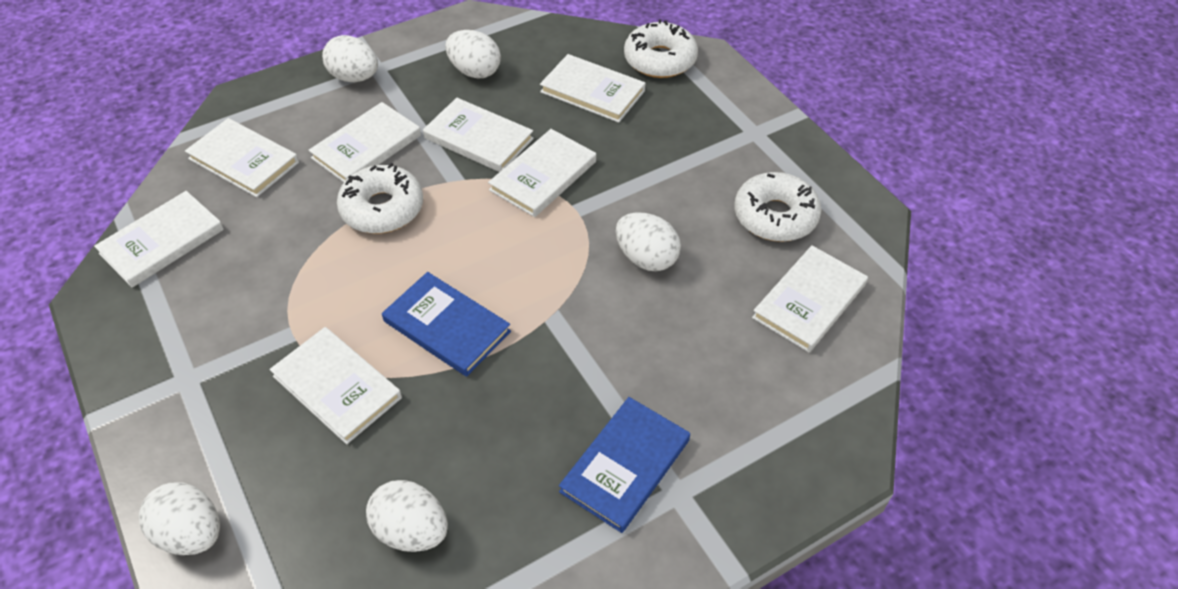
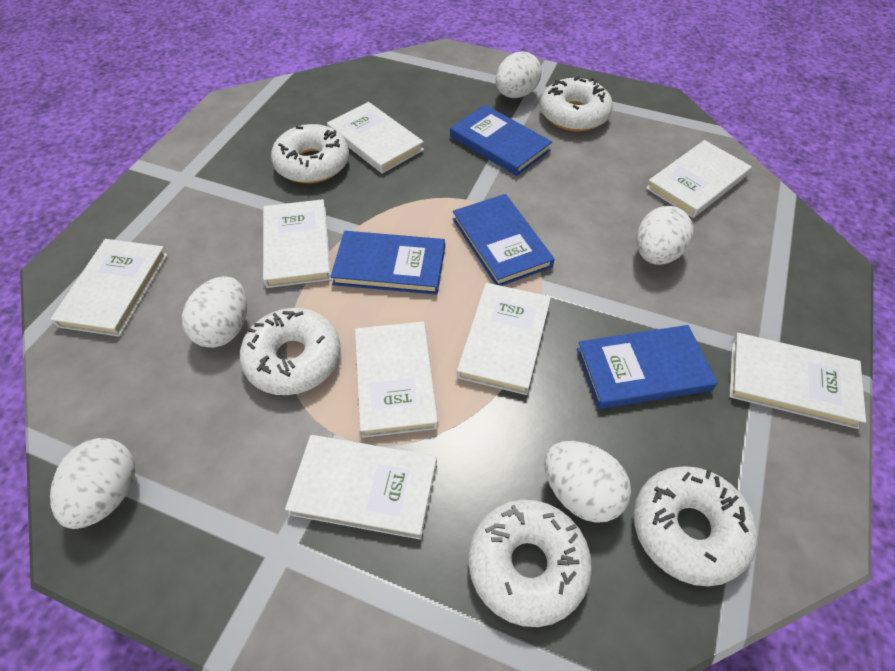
blue book: 2 -> 4
white donut: 3 -> 5

